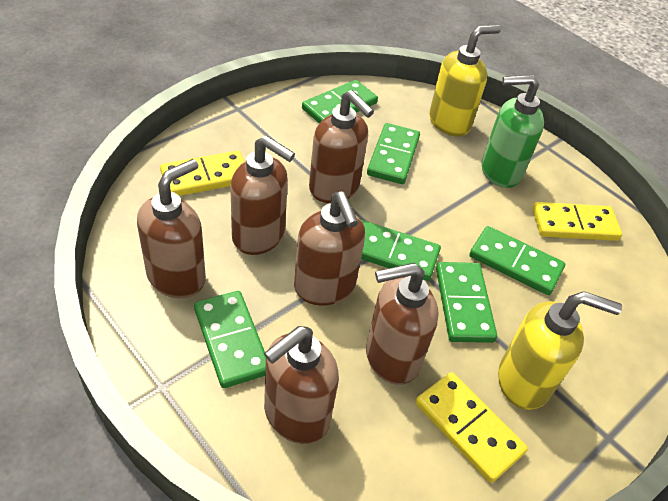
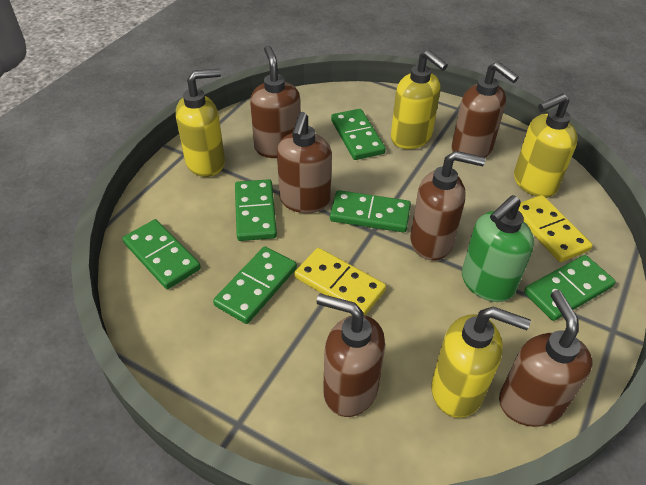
yellow domino: 3 -> 2
yellow soap dispenser: 2 -> 4

